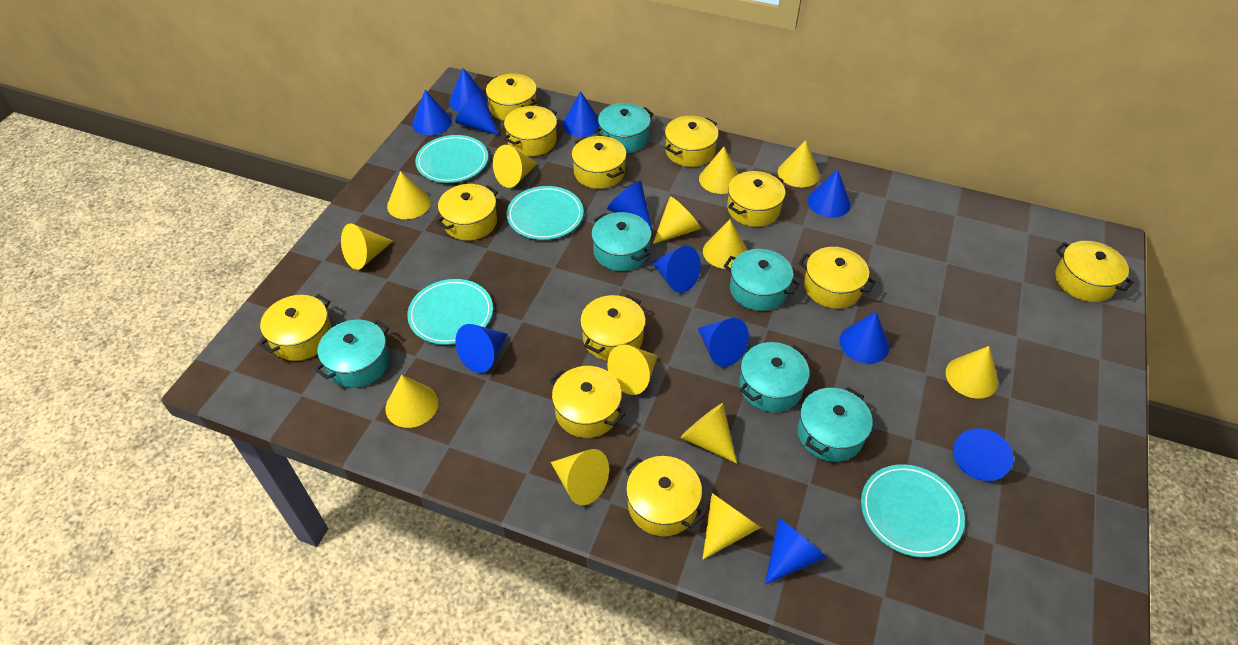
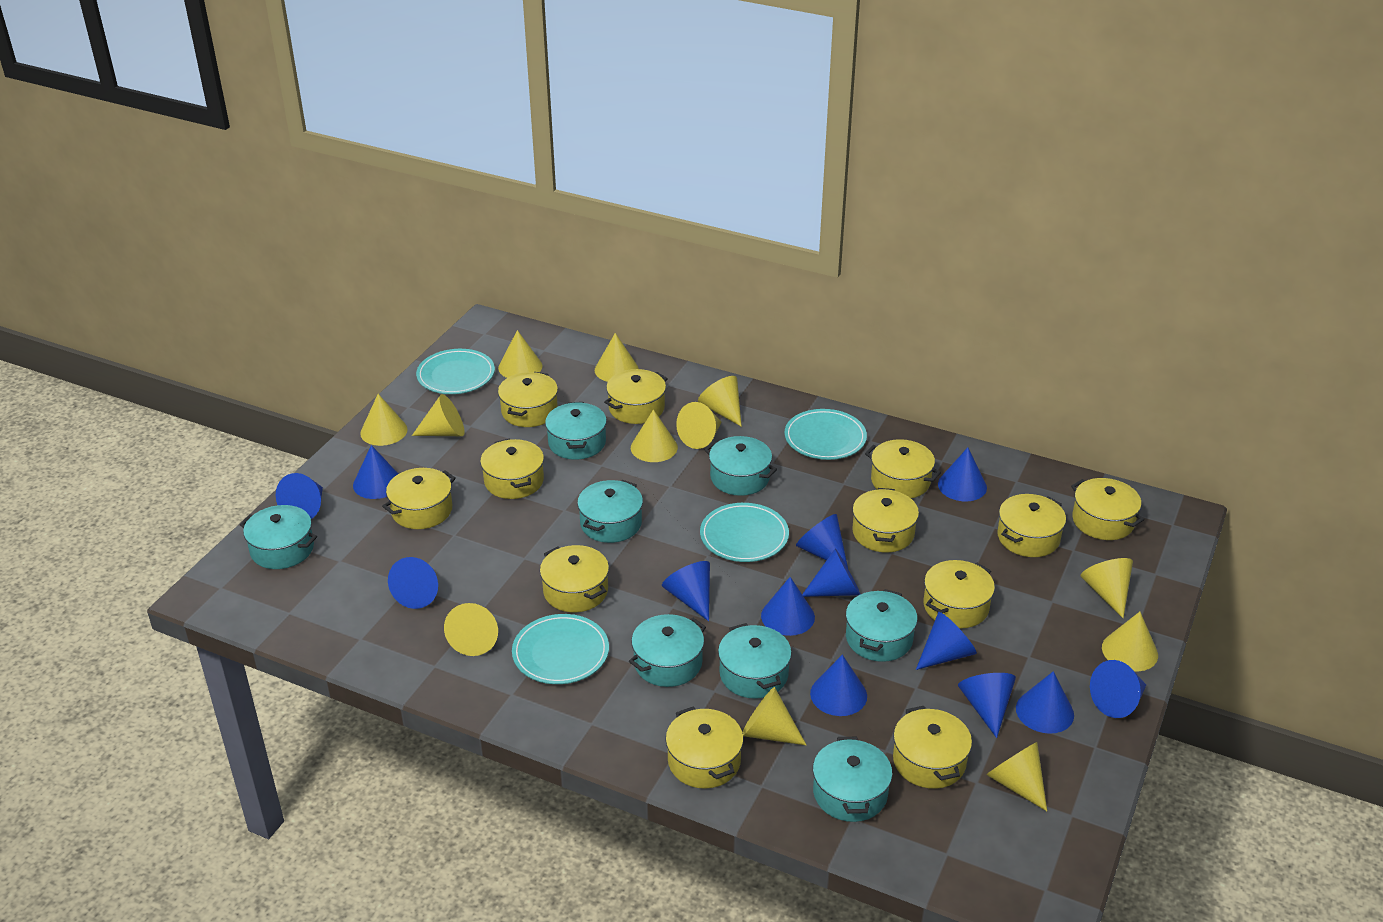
blue cone: 12 -> 13
turquoise pot: 6 -> 8
yellow cone: 13 -> 12

